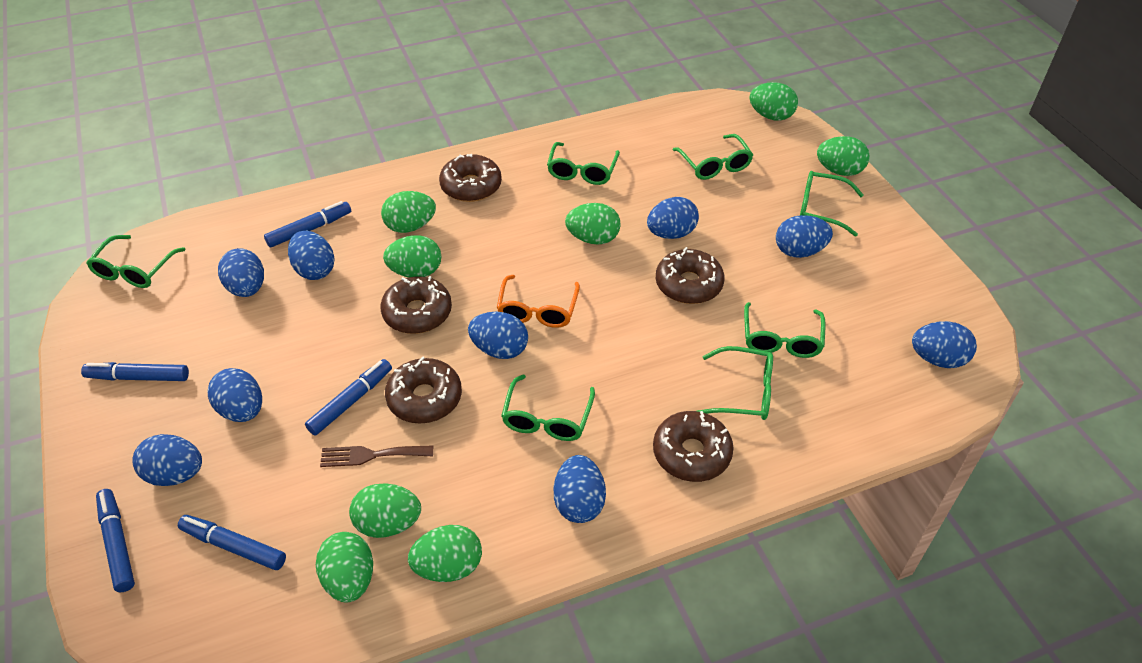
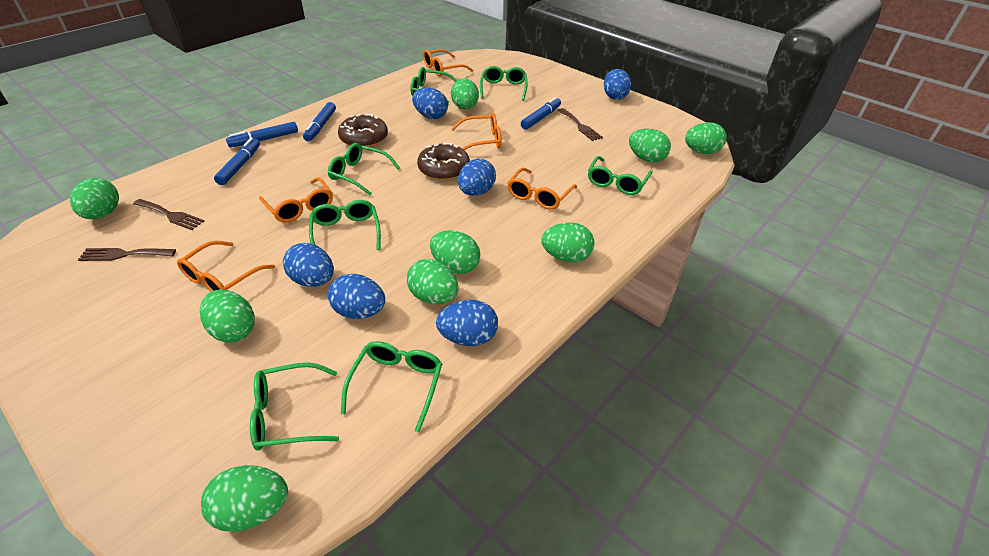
blue egg: 9 -> 6
blue marker: 5 -> 4
brown donut: 5 -> 2
brown fork: 1 -> 3
green egg: 8 -> 9
orange glasses: 1 -> 5

